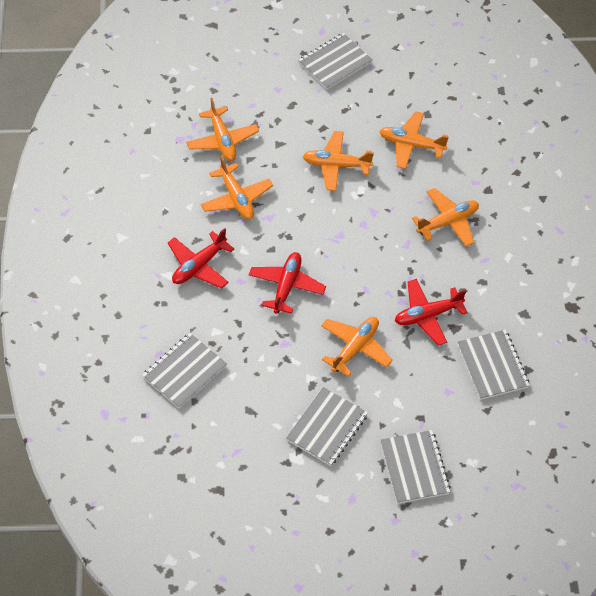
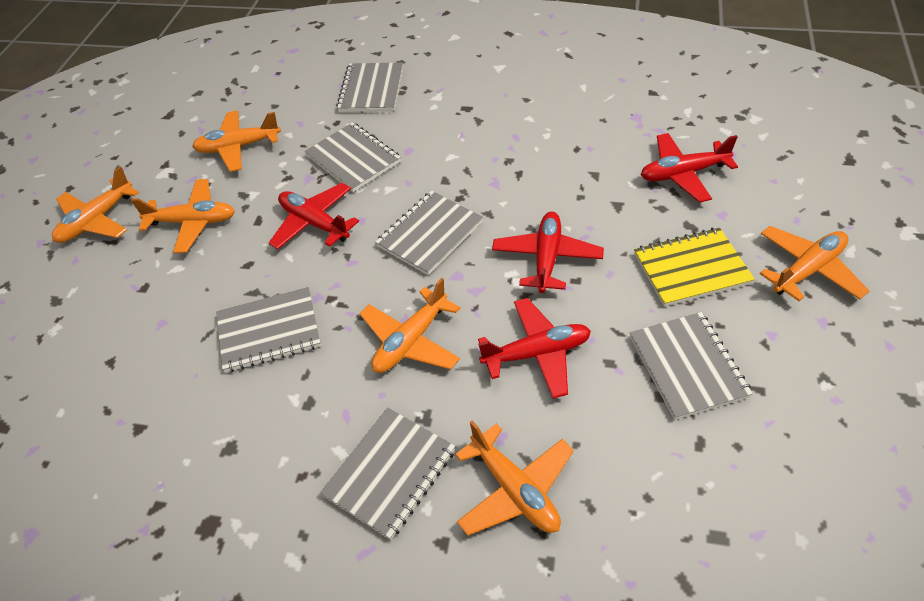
grey notebook: 5 -> 6
red plane: 3 -> 4
yellow notebook: 0 -> 1

